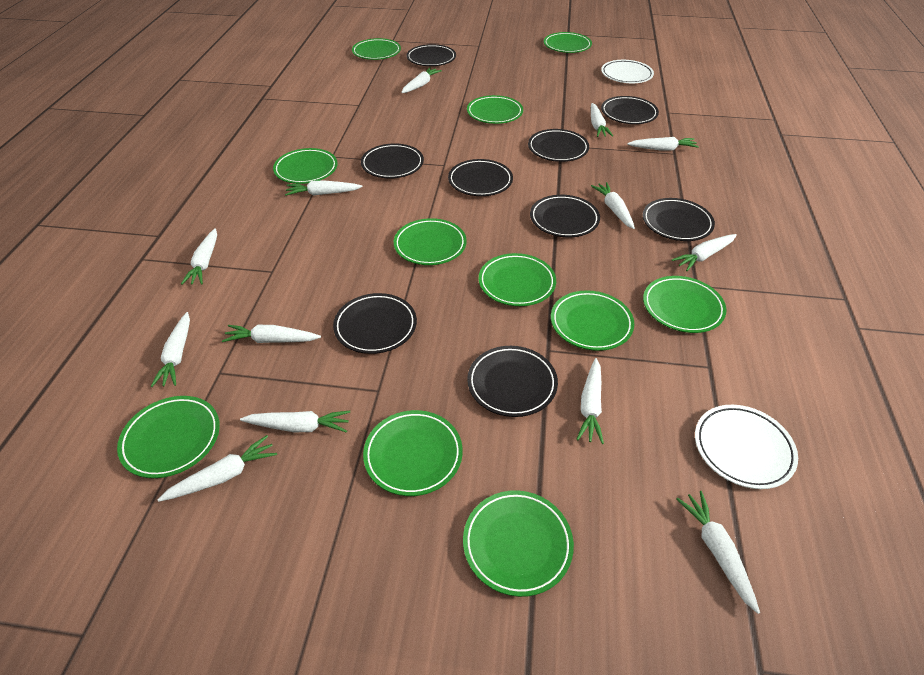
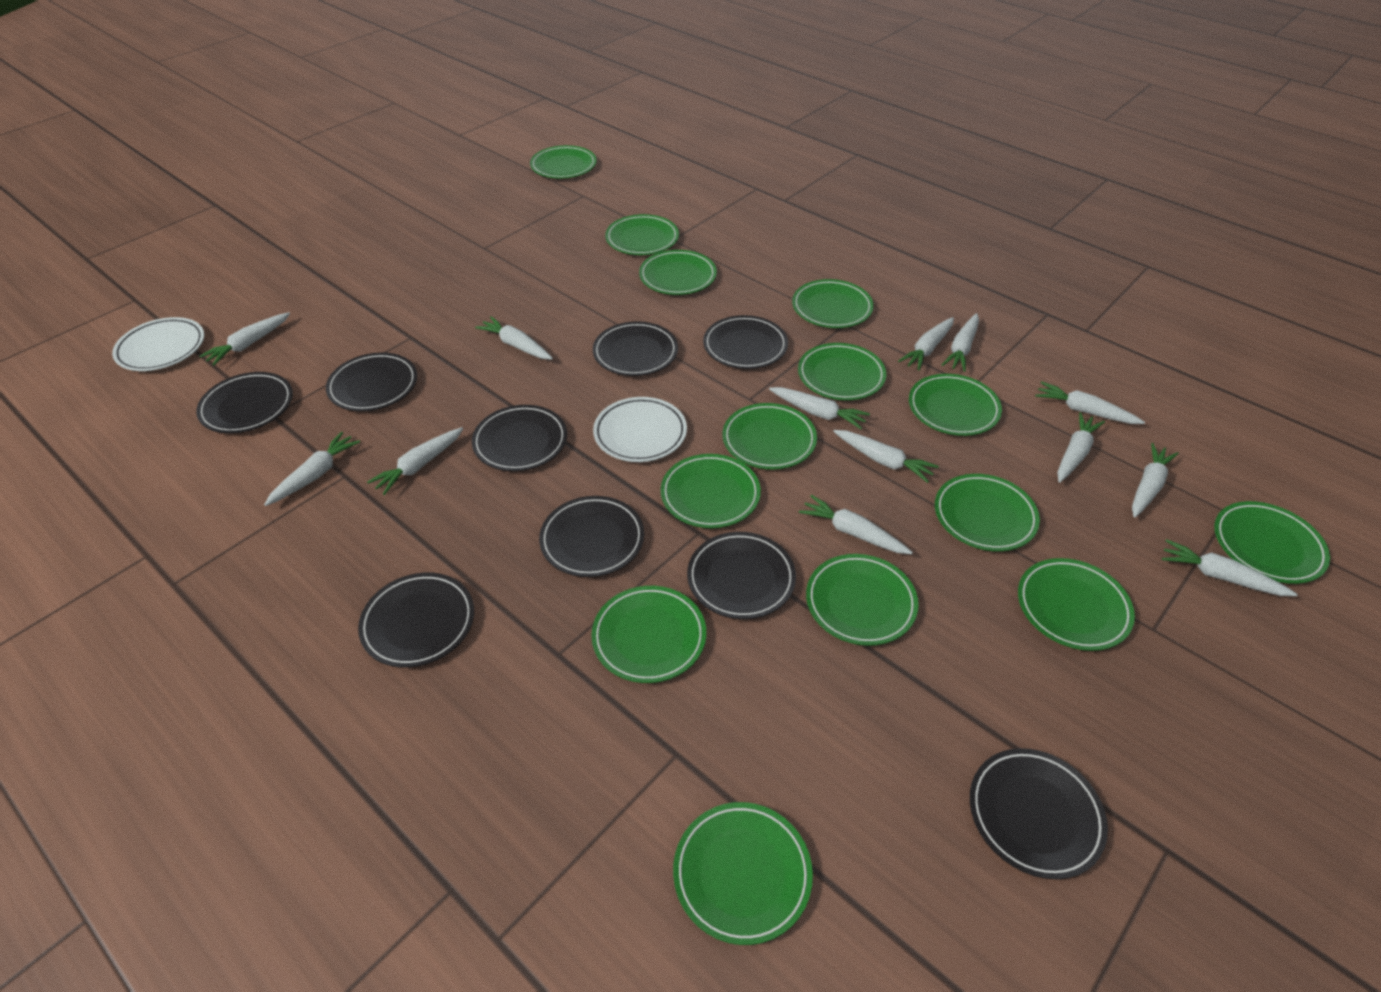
green plate: 11 -> 14

